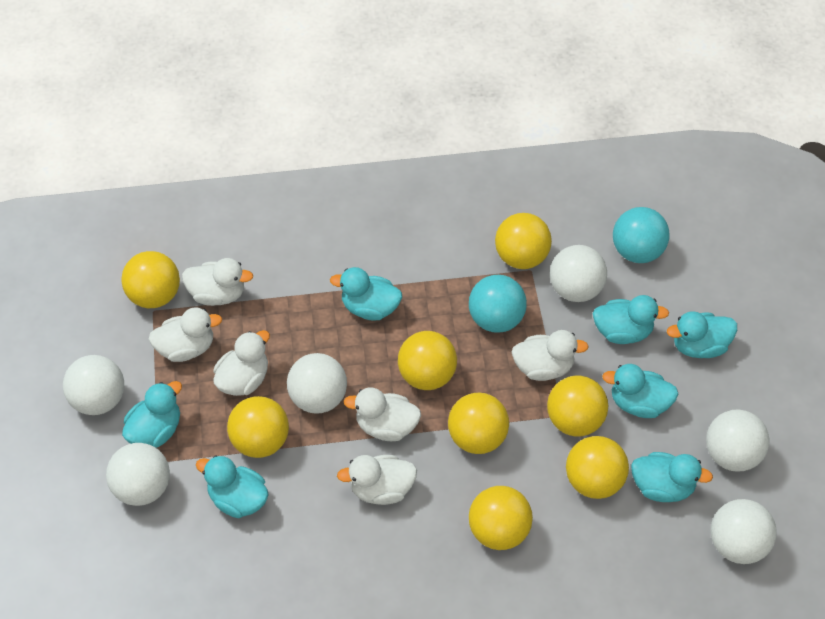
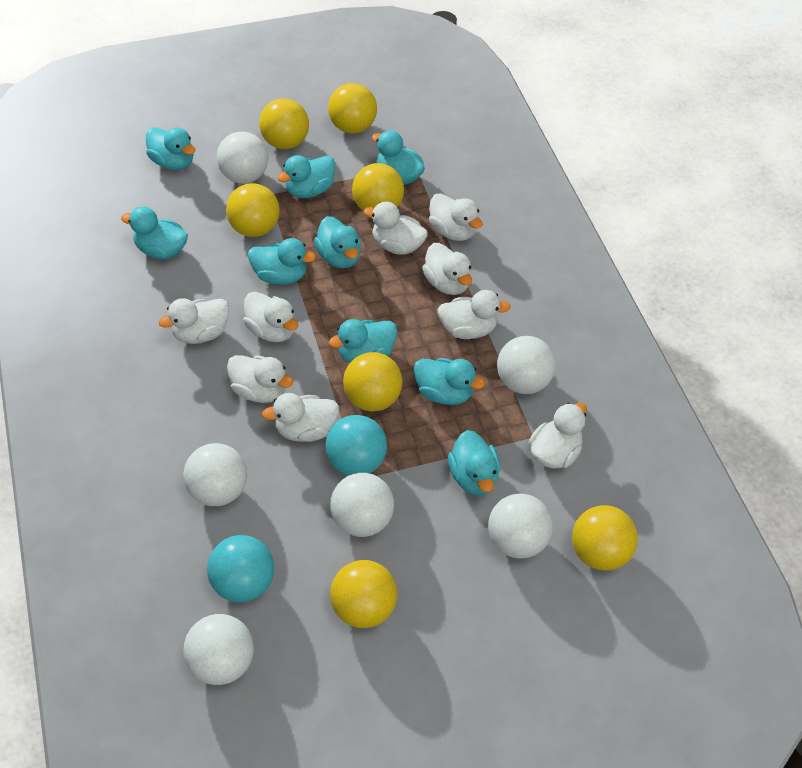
turquoise duck: 7 -> 9
white duck: 6 -> 9
yellow ball: 8 -> 7

